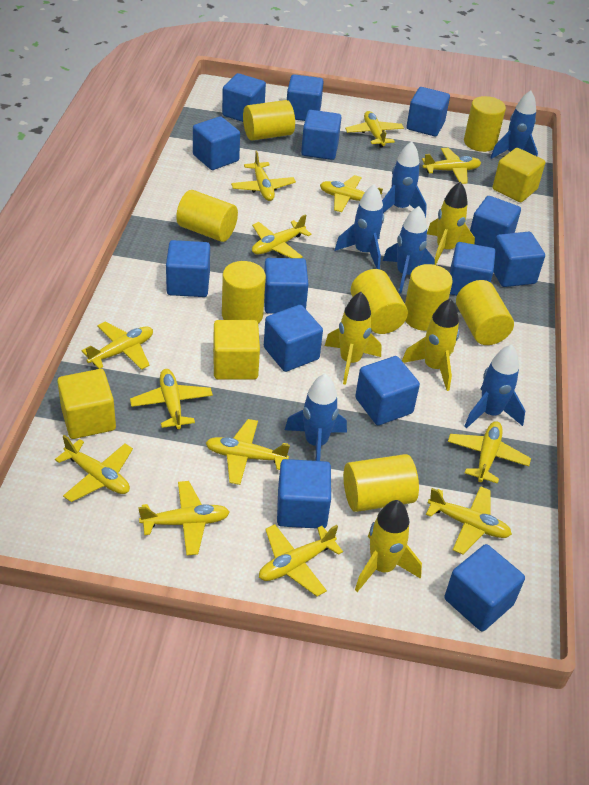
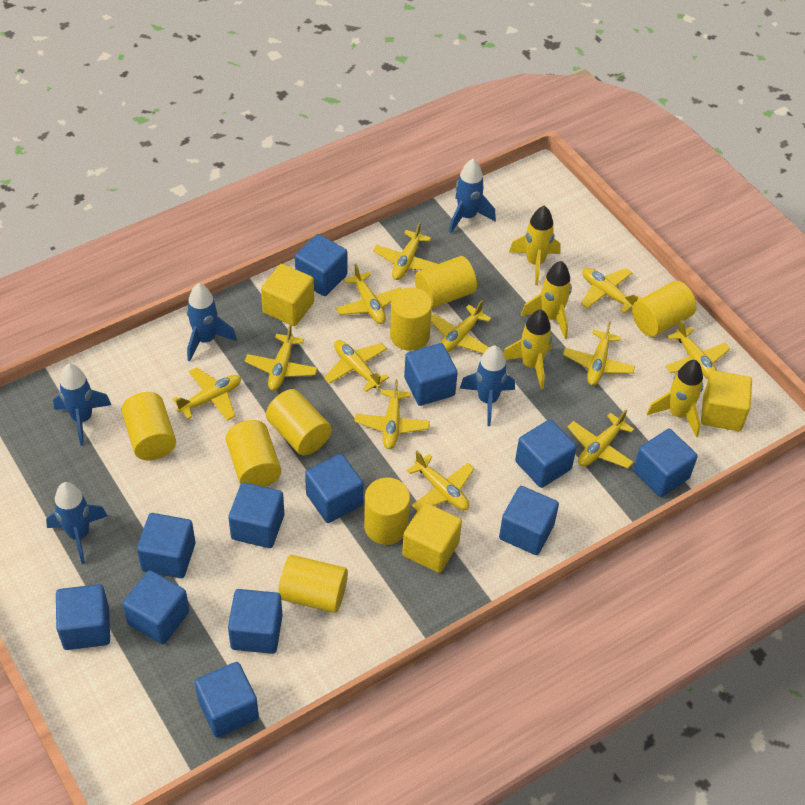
blue cube: 14 -> 12
blue rocket: 6 -> 5
yellow plane: 13 -> 12

